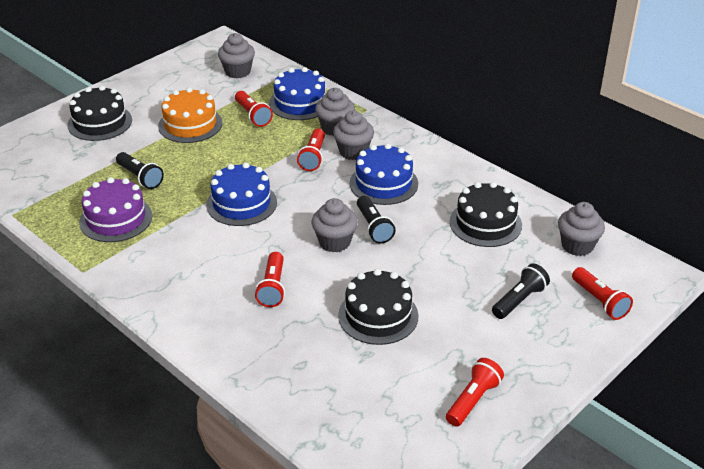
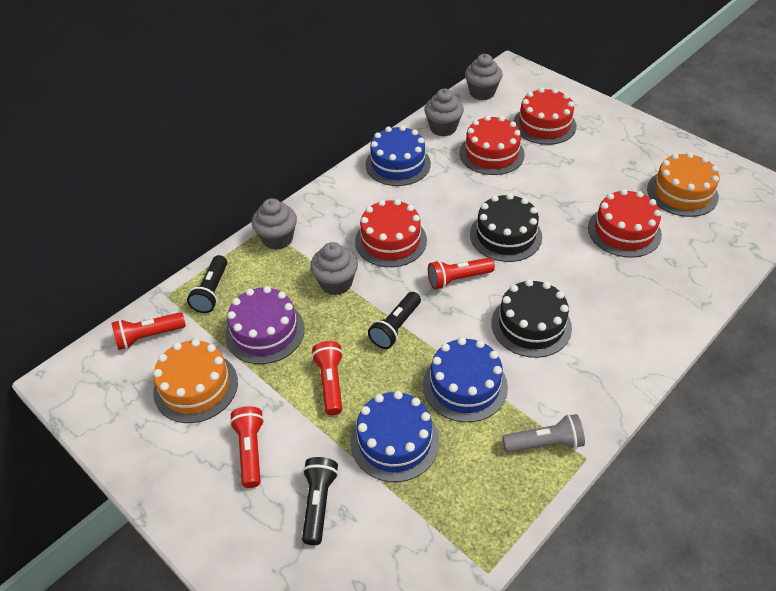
black cake: 3 -> 2
grey cupcake: 5 -> 4
grey flashlight: 0 -> 1
orange cake: 1 -> 2
red cake: 0 -> 4
red flashlight: 5 -> 4

